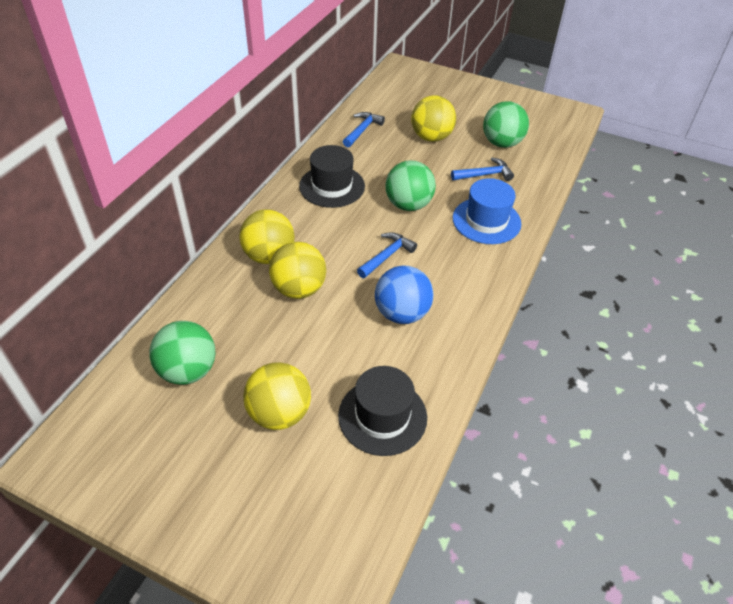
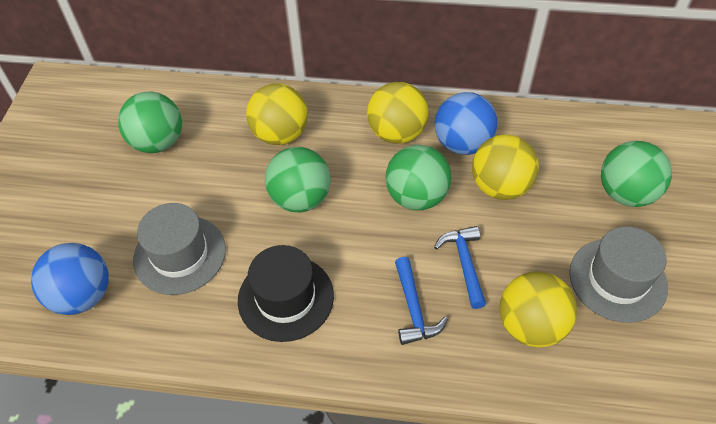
black hat: 2 -> 1
blue ball: 1 -> 2
blue hammer: 3 -> 2
blue hat: 1 -> 0
green ball: 3 -> 4
grey hat: 0 -> 2

